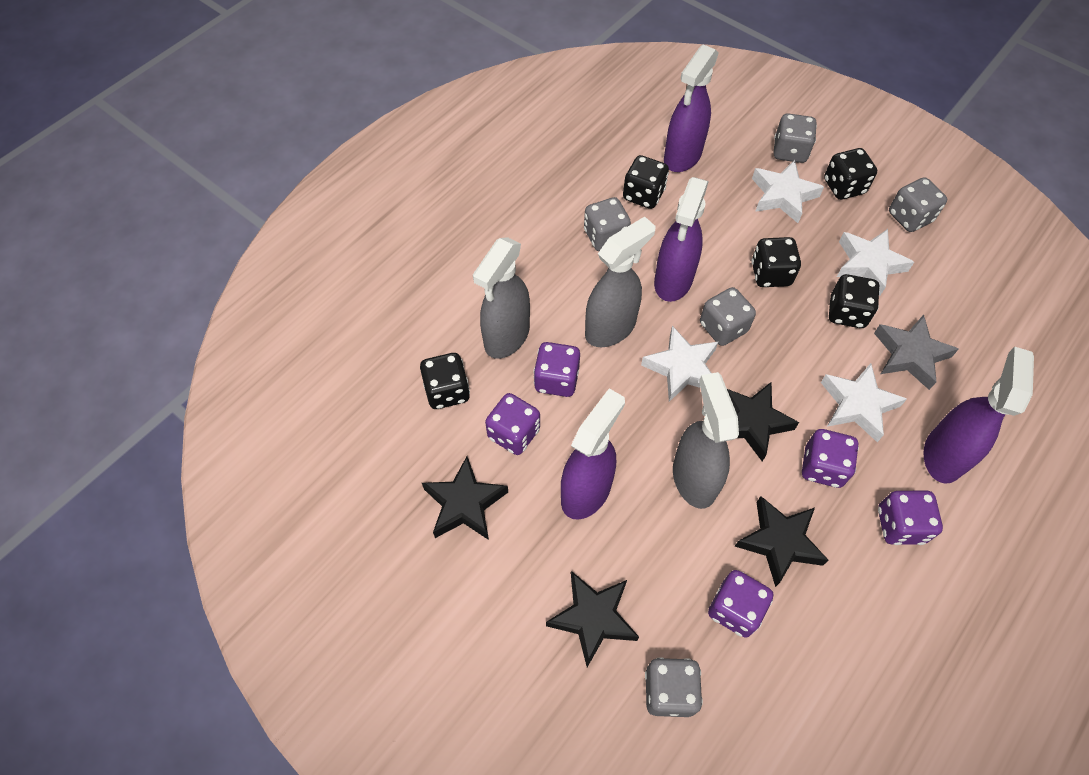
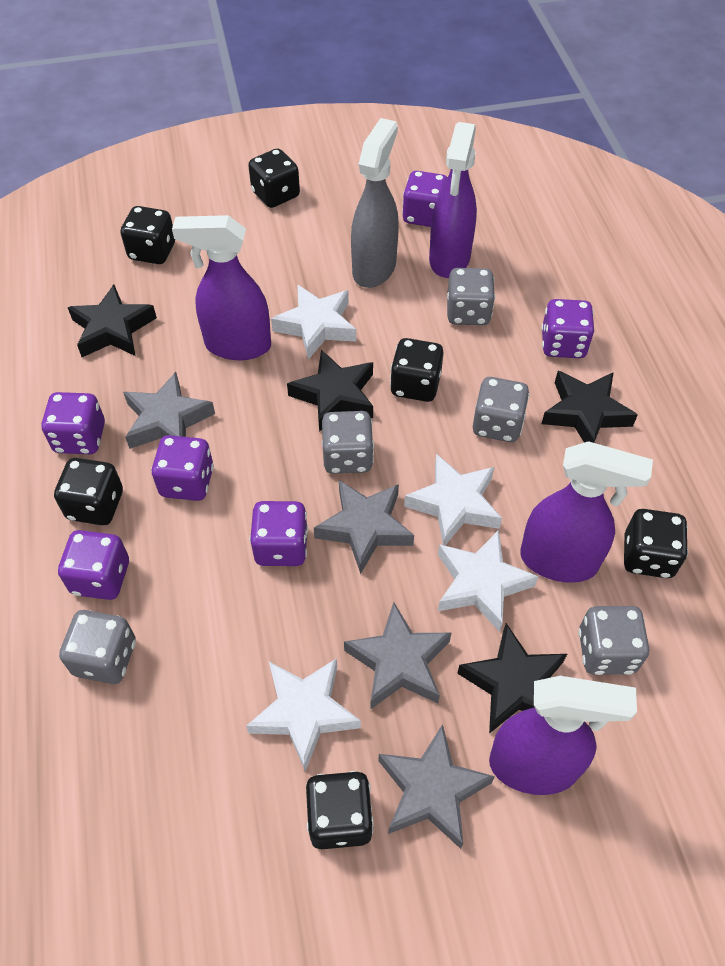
black dice: 5 -> 6
grey spray bottle: 3 -> 1
grey star: 1 -> 4
purple dice: 5 -> 6

